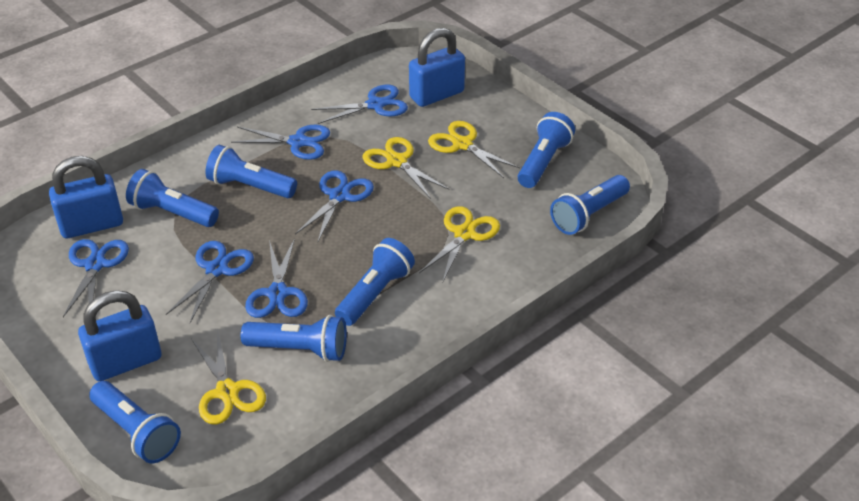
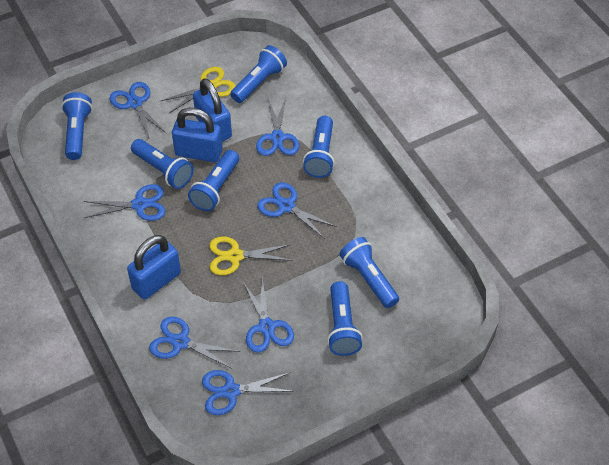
blue scissors: 6 -> 7
yellow scissors: 4 -> 2

